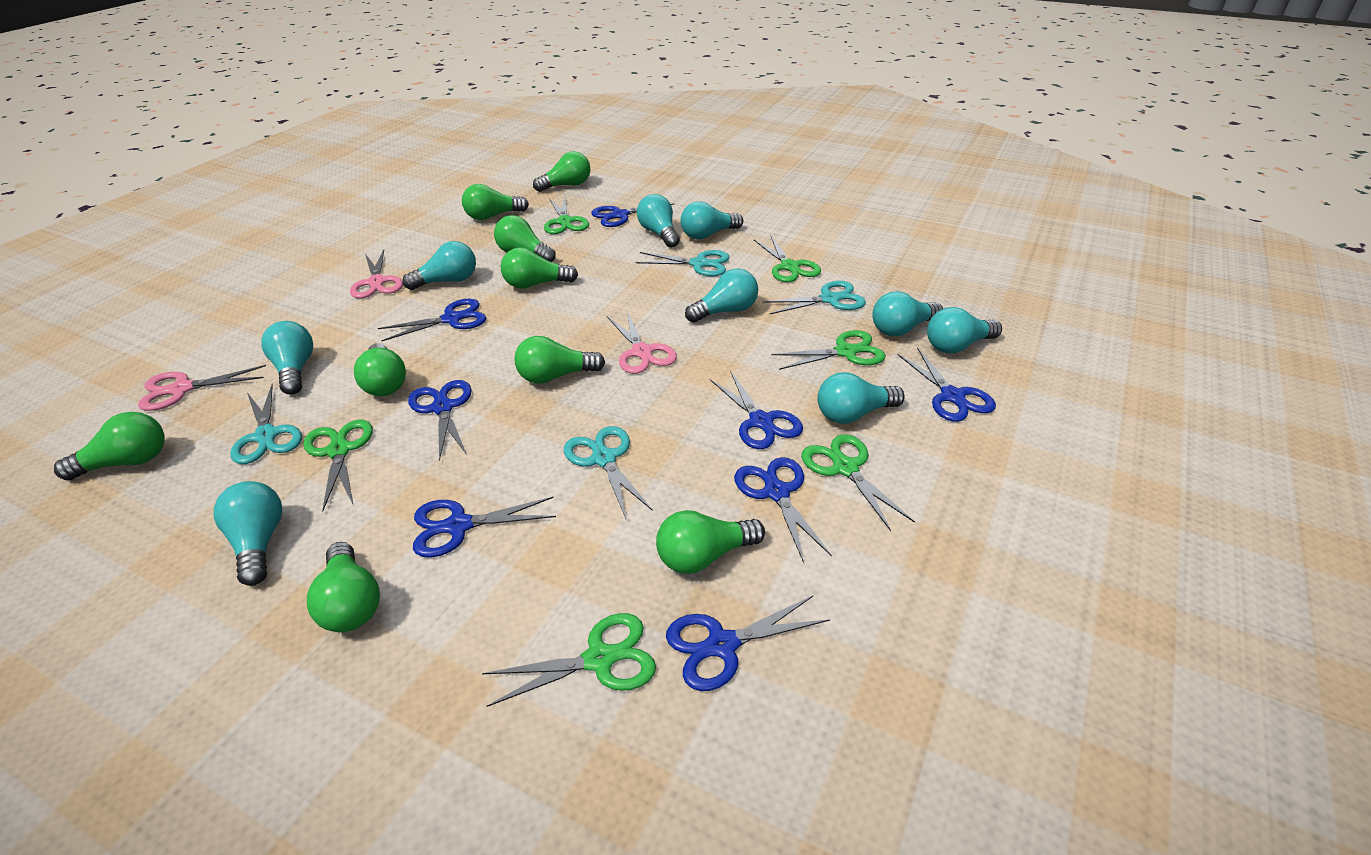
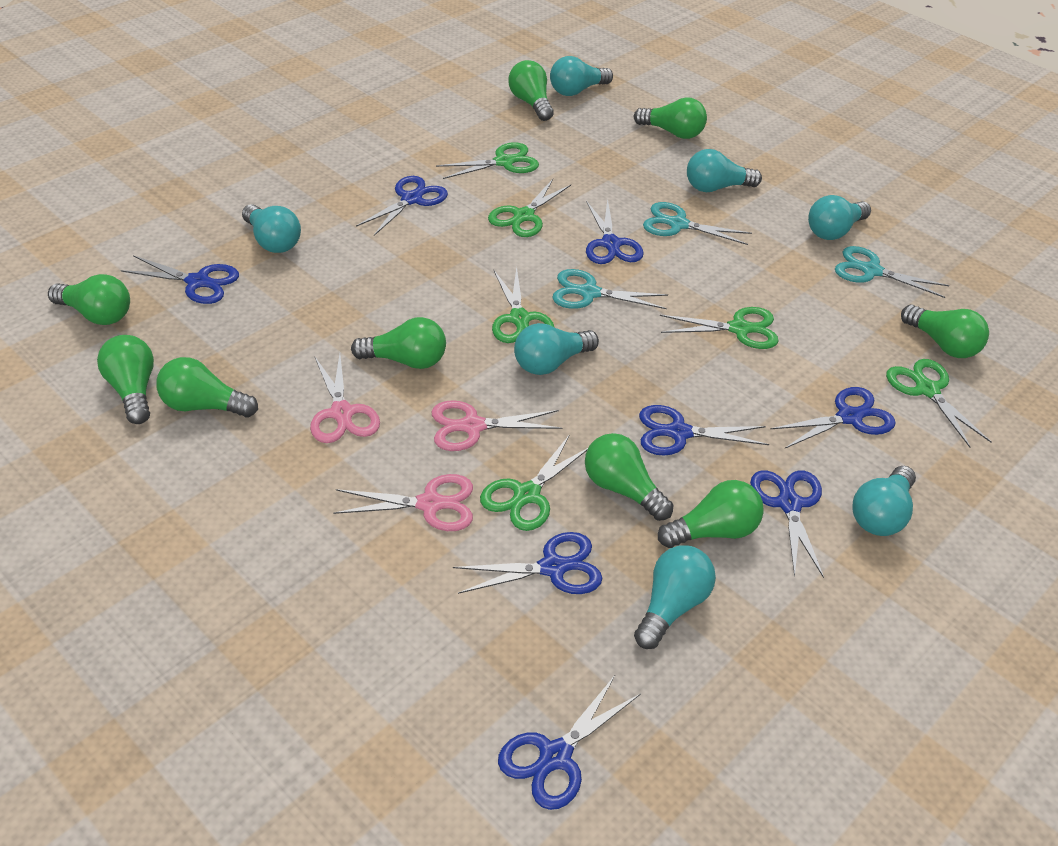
turquoise light bulb: 9 -> 7
turquoise scissors: 4 -> 3

